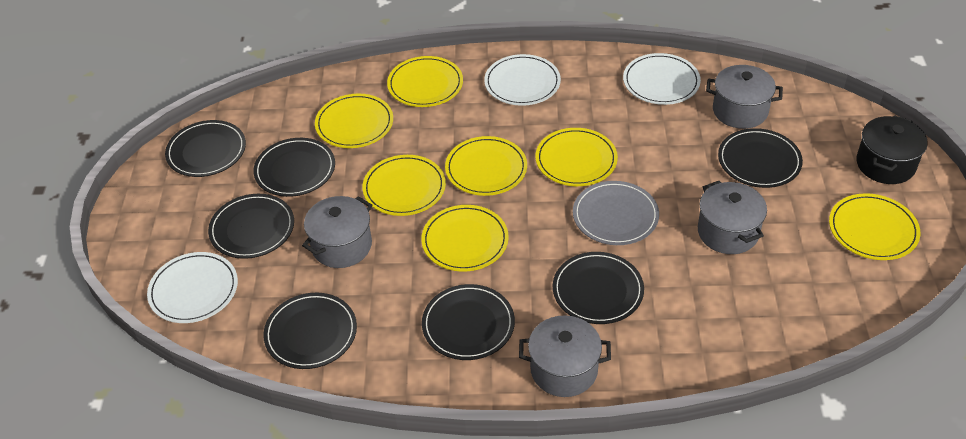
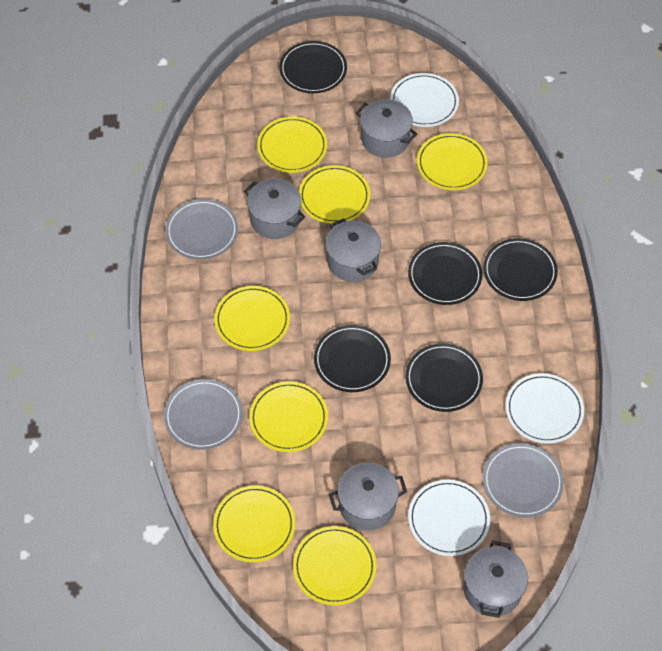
black plate: 7 -> 5
black pot: 1 -> 0
grey plate: 1 -> 3
grey pot: 4 -> 5

